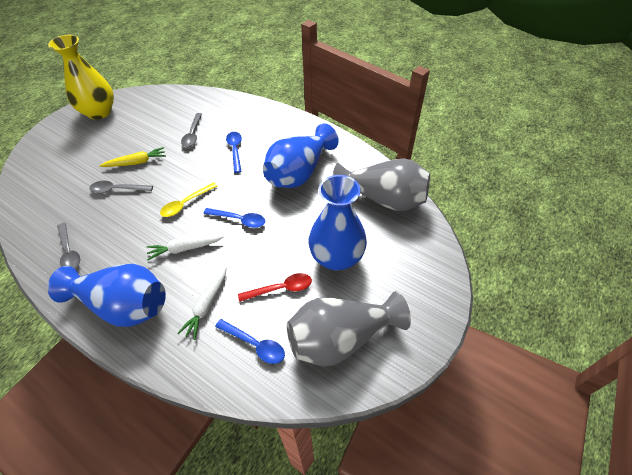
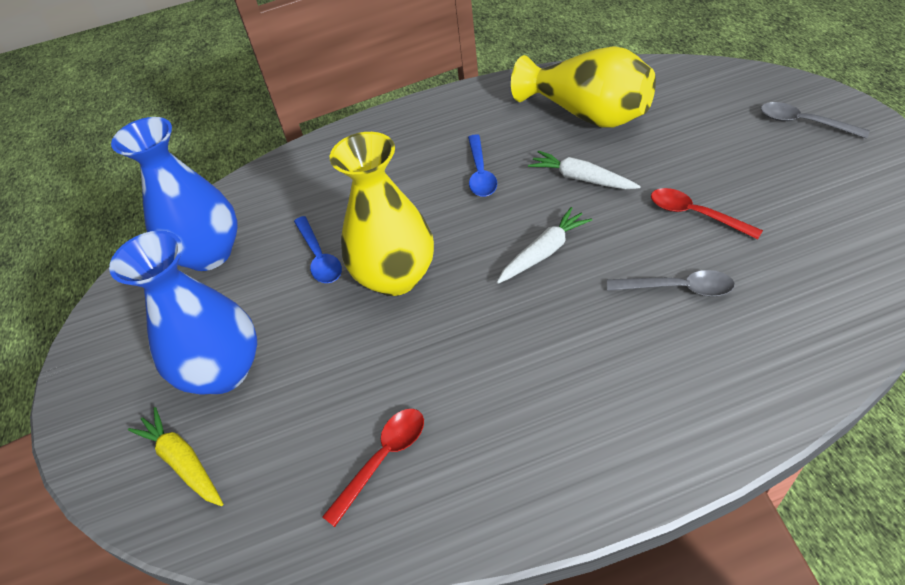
blue spoon: 3 -> 2
blue vase: 3 -> 2
grey spoon: 3 -> 2
grey vase: 2 -> 0
red spoon: 1 -> 2
yellow spoon: 1 -> 0
yellow vase: 1 -> 2

